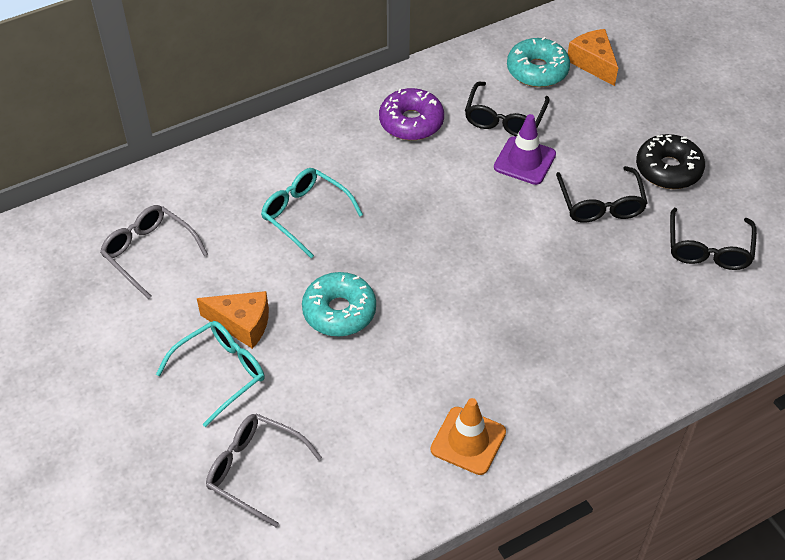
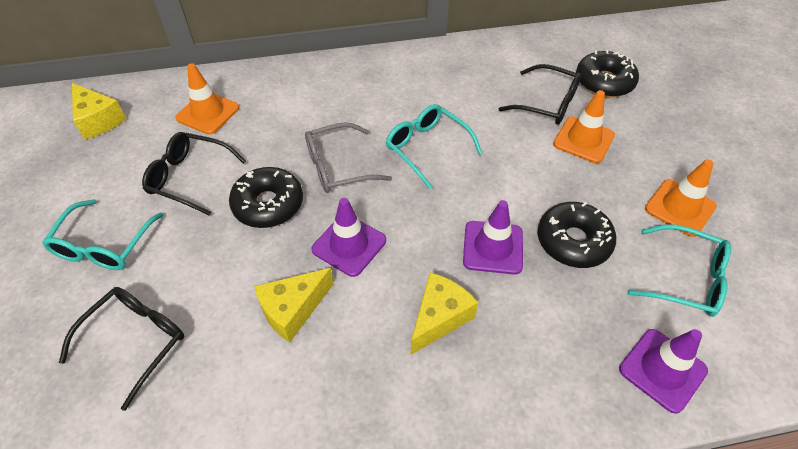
black donut: 1 -> 3
grey glasses: 2 -> 1
orange cheese: 2 -> 0
orange traffic cone: 1 -> 3
purple donut: 1 -> 0
purple traffic cone: 1 -> 3
turquoise donut: 2 -> 0
turquoise glasses: 2 -> 3
yellow cheese: 0 -> 3

